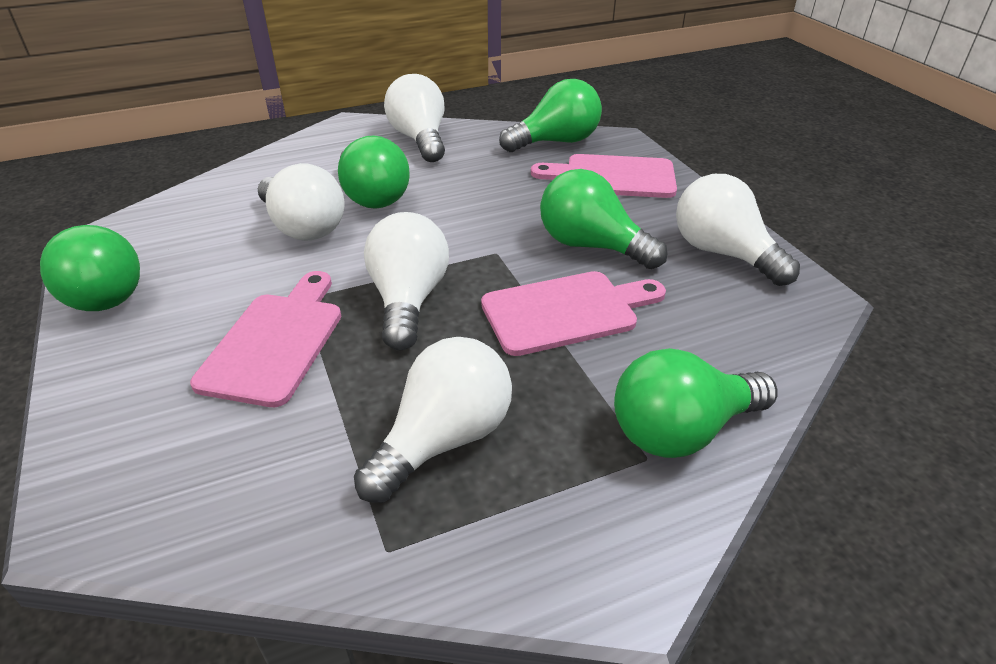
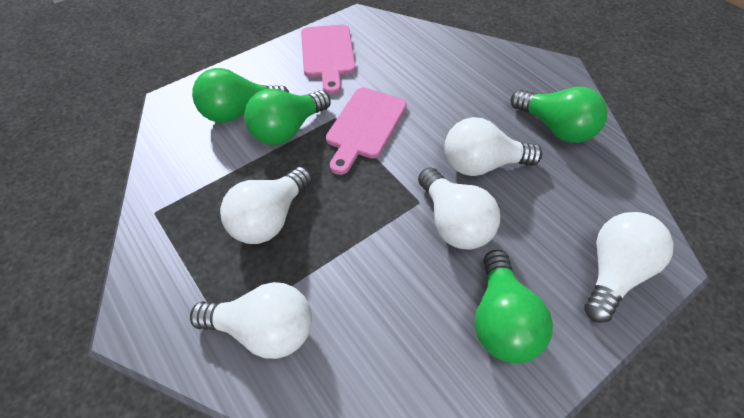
green light bulb: 5 -> 4
pink cutting board: 3 -> 2

